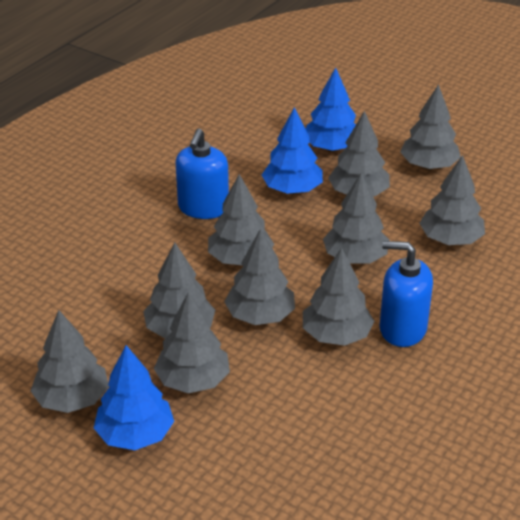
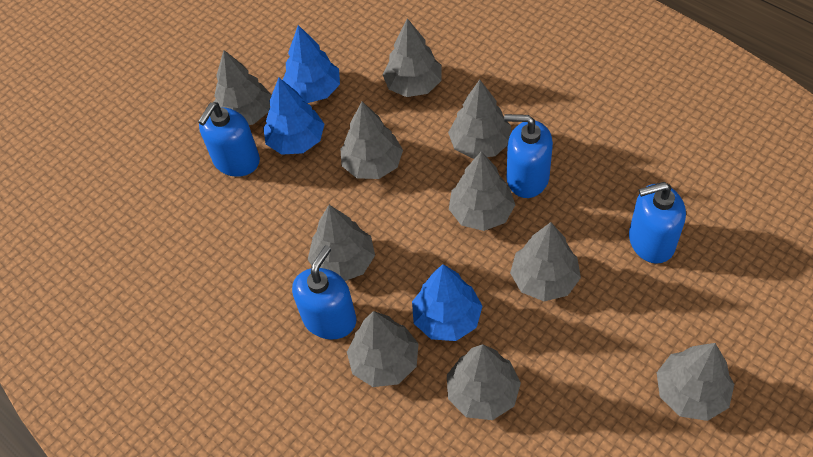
blue soap dispenser: 2 -> 4

